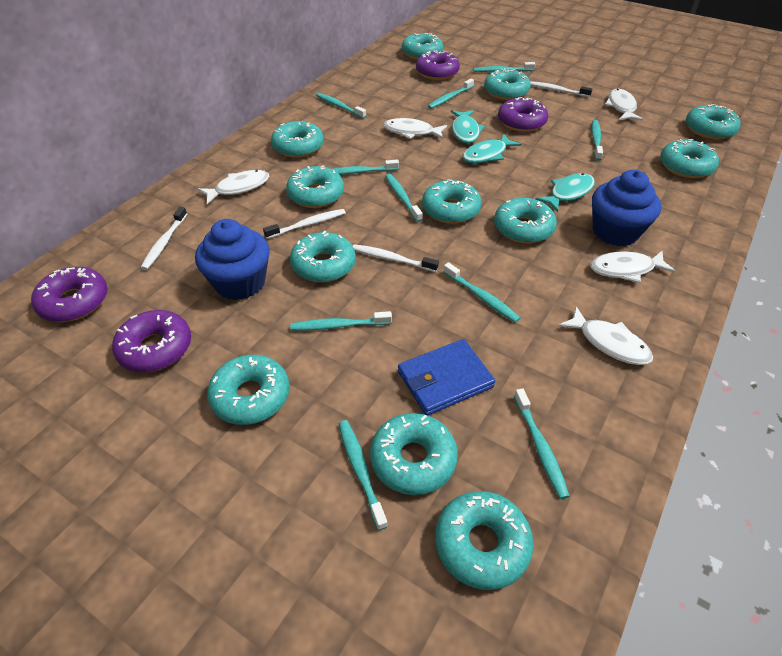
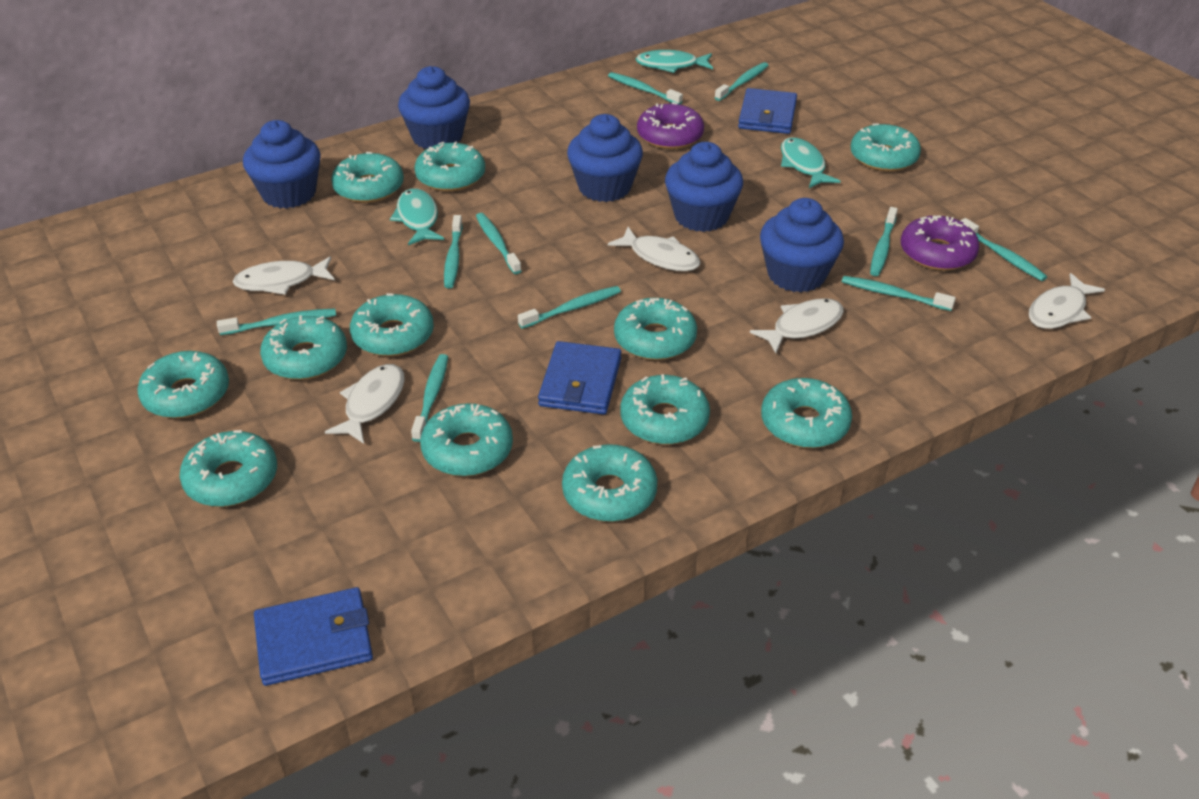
blue cupcake: 2 -> 5
blue wallet: 1 -> 3
purple donut: 4 -> 2
white toothbrush: 4 -> 0

